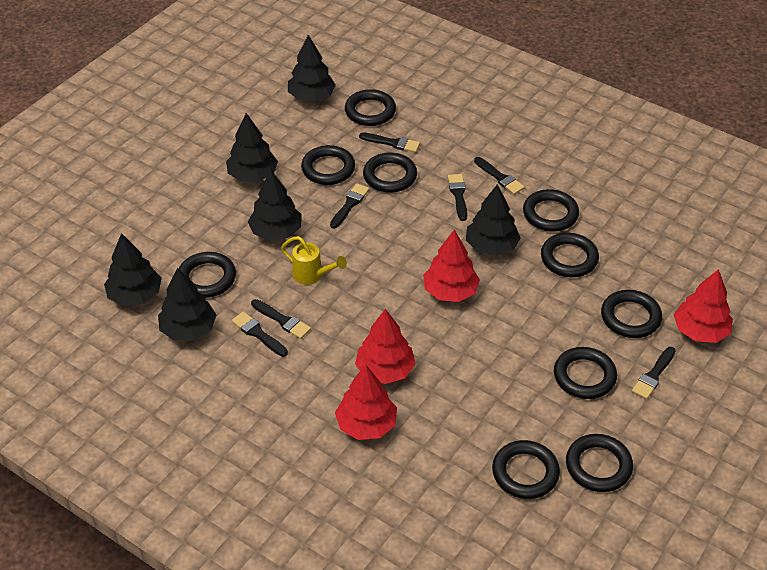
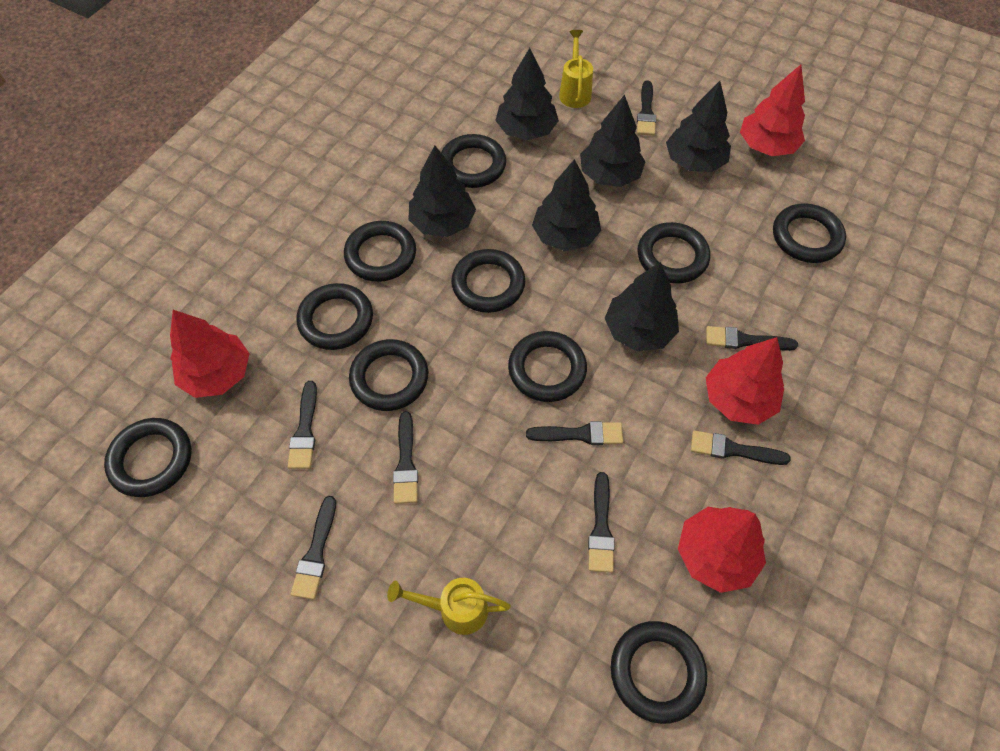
black brush: 7 -> 8
yellow watering can: 1 -> 2

